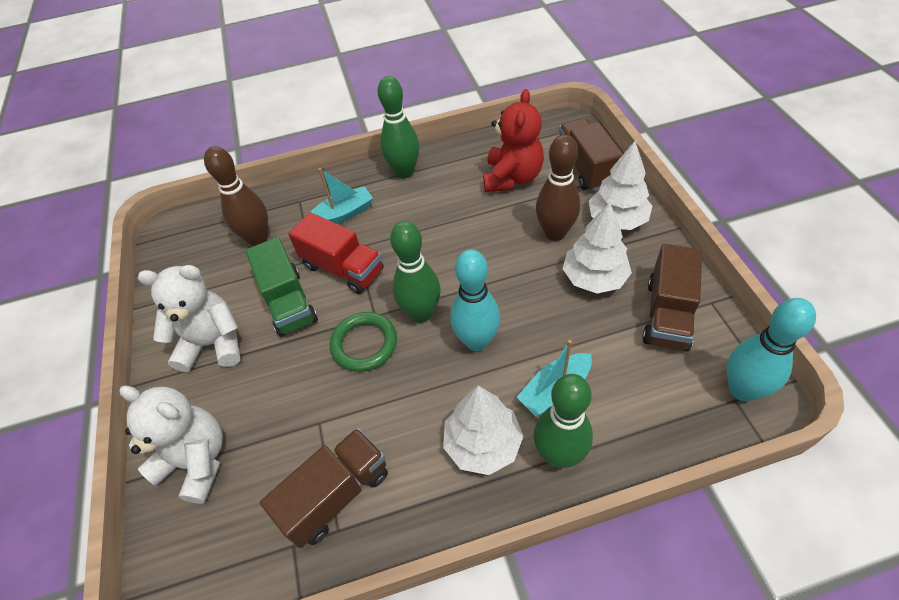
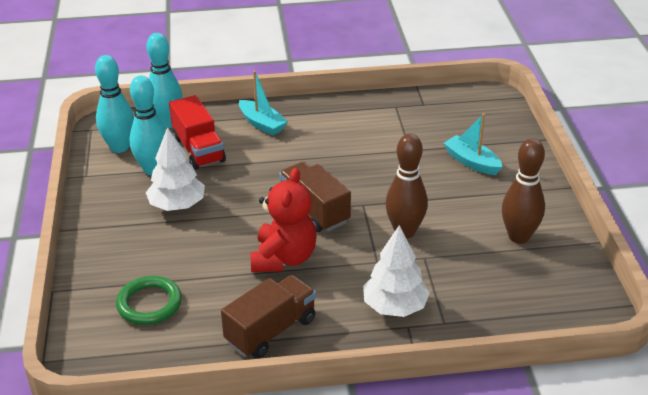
brown truck: 3 -> 2
green bowling pin: 3 -> 0
green truck: 1 -> 0
turquoise bowling pin: 2 -> 3
white teddy bear: 2 -> 0
white tree: 3 -> 2

